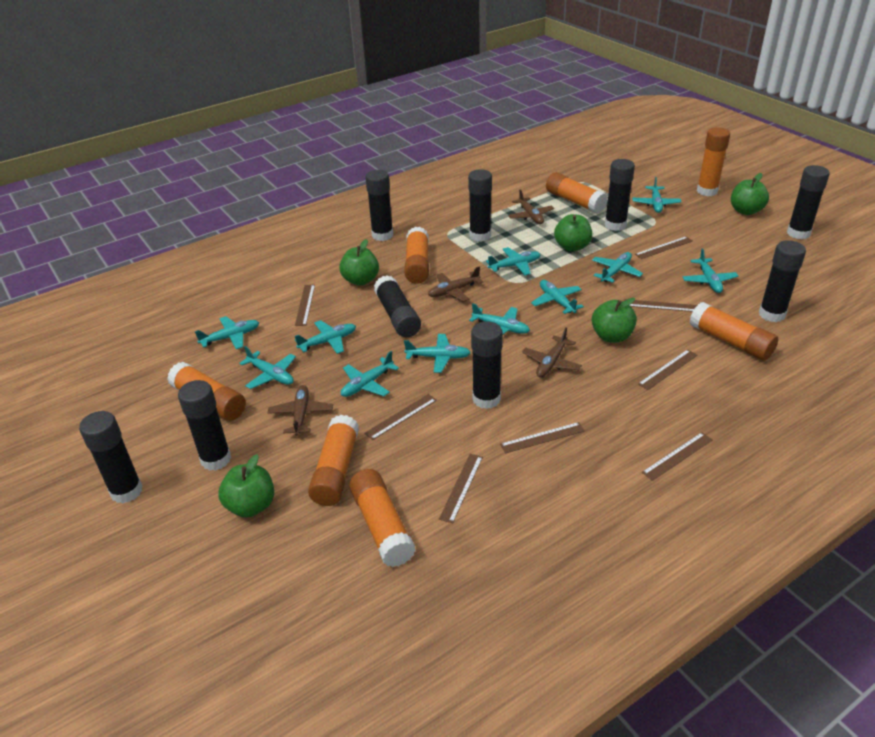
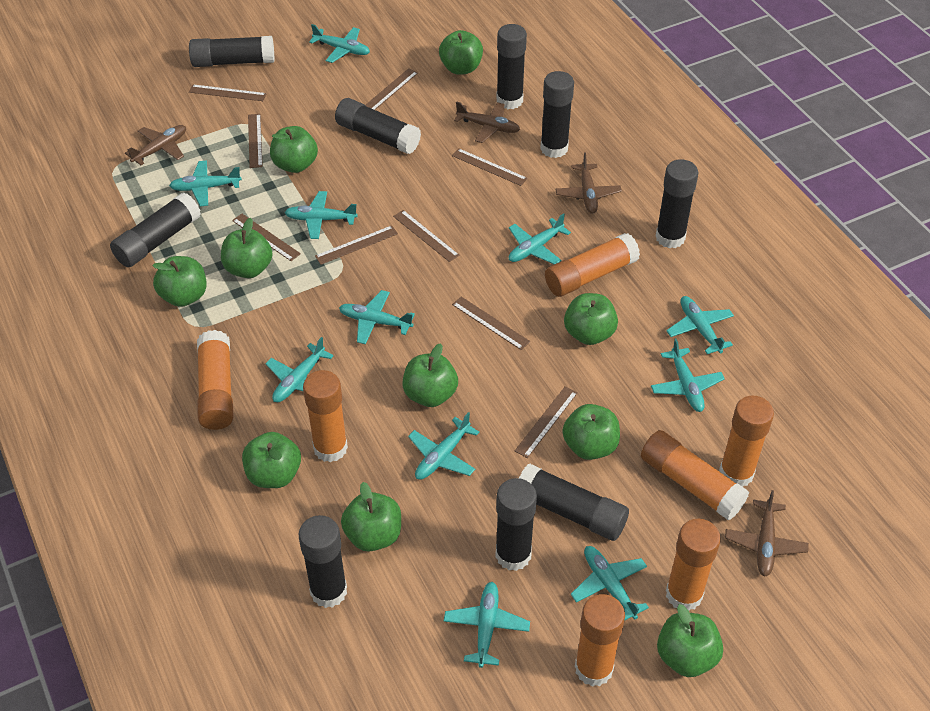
brown ruler: 8 -> 9
green apple: 5 -> 10

